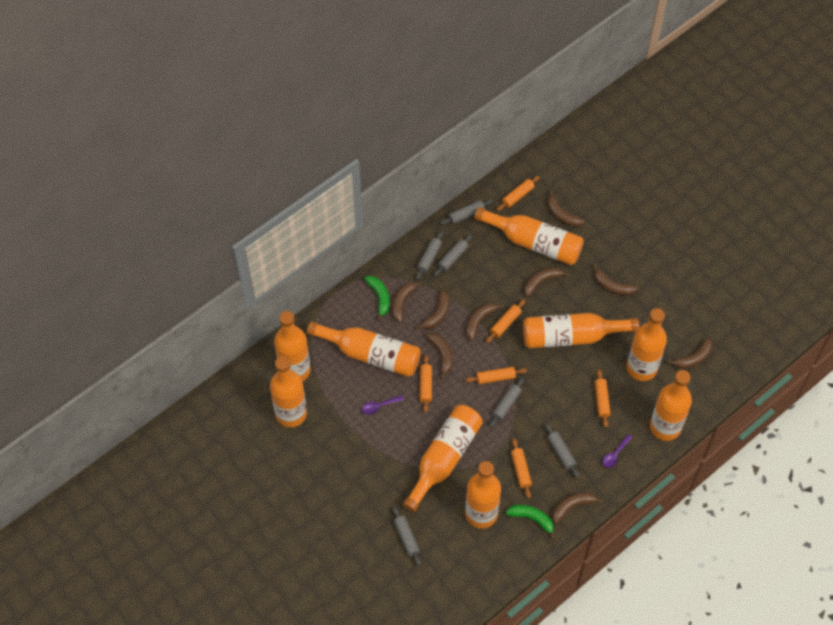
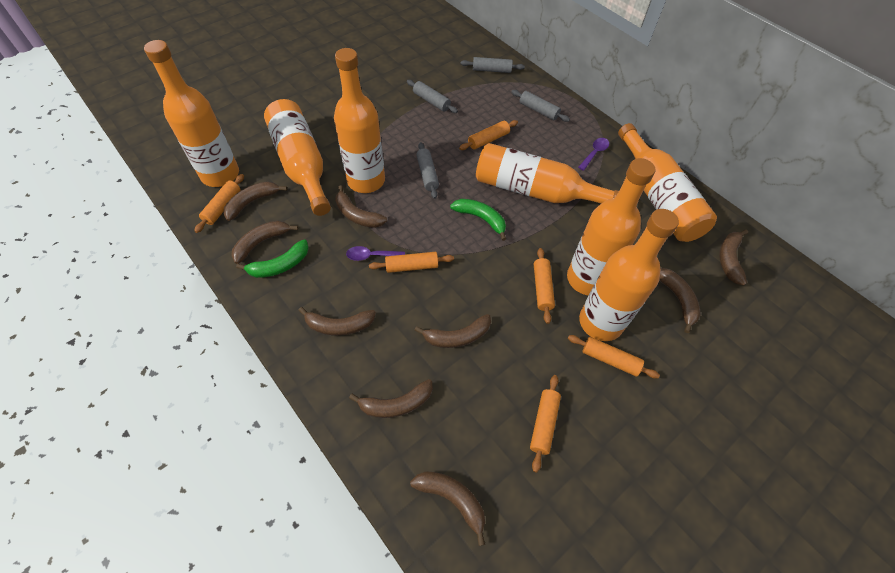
grey rolling pin: 6 -> 4
orange bottle: 9 -> 7

